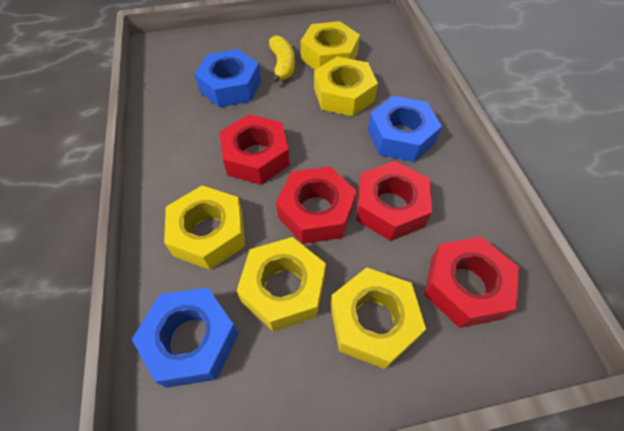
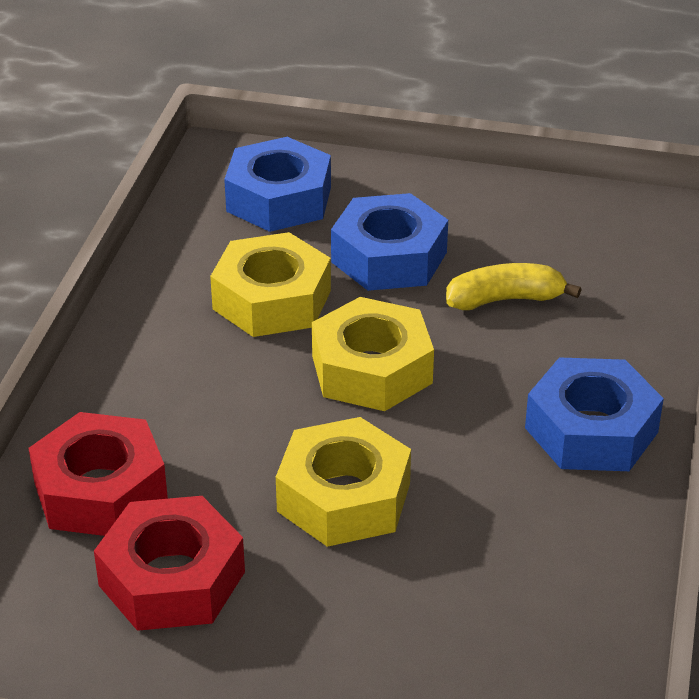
red nut: 4 -> 2
yellow nut: 5 -> 3

